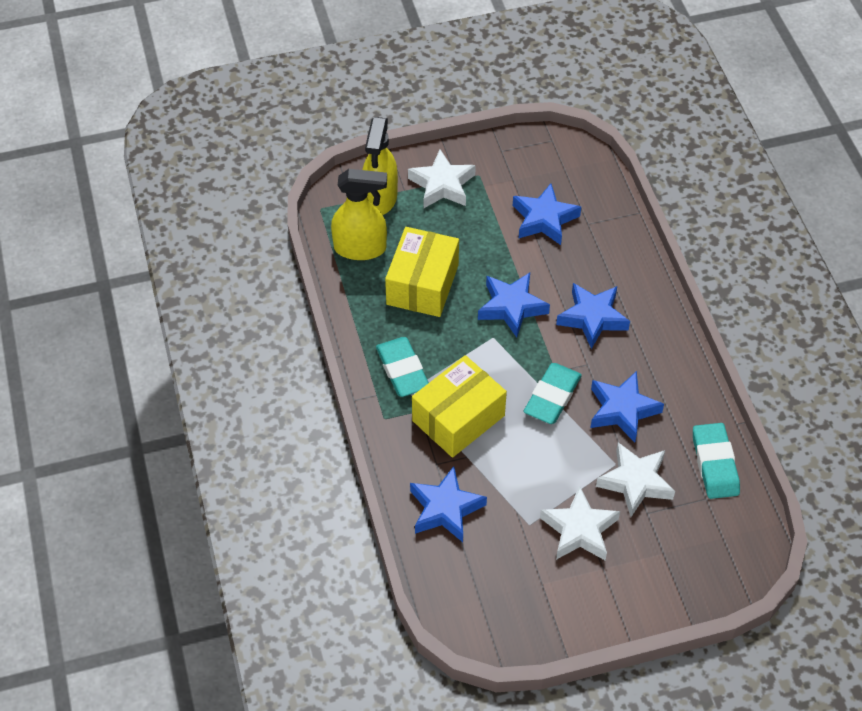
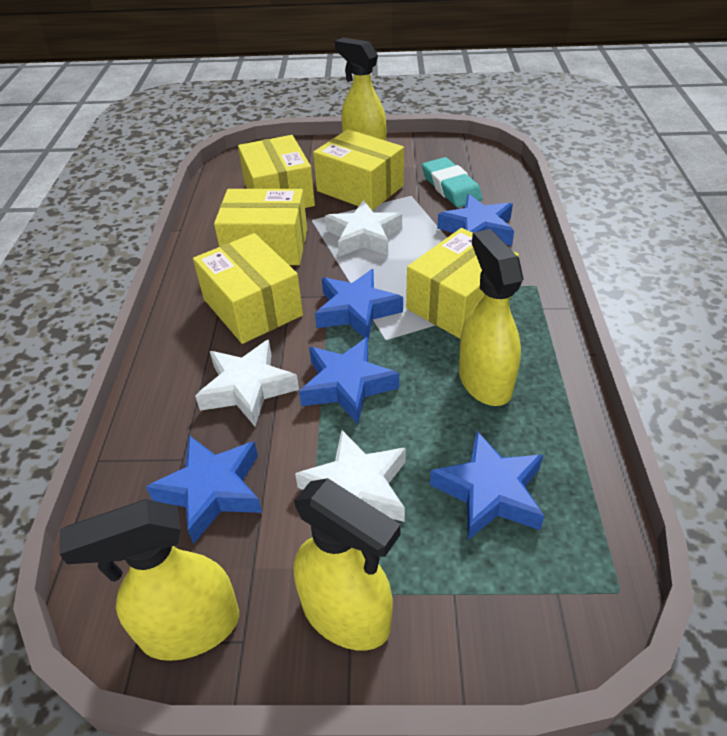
turquoise eraser: 3 -> 1
yellow box: 2 -> 5
yellow spray bottle: 2 -> 4

